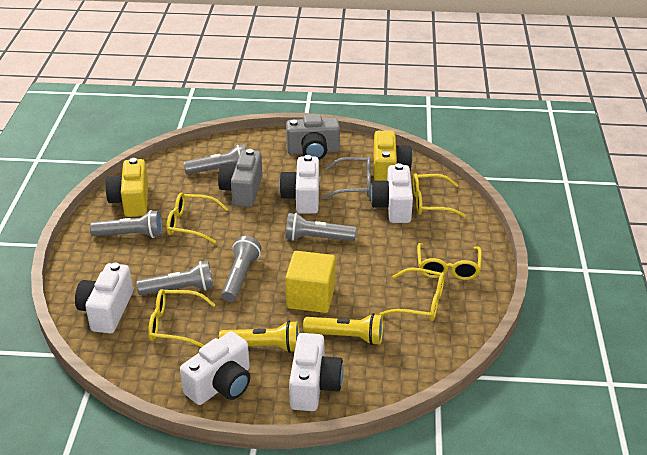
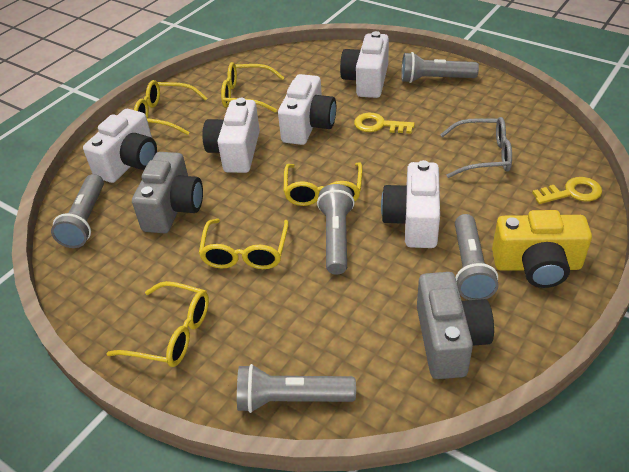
yellow camera: 2 -> 1
yellow cube: 1 -> 0
yellow flashlight: 2 -> 0
yellow key: 0 -> 2

